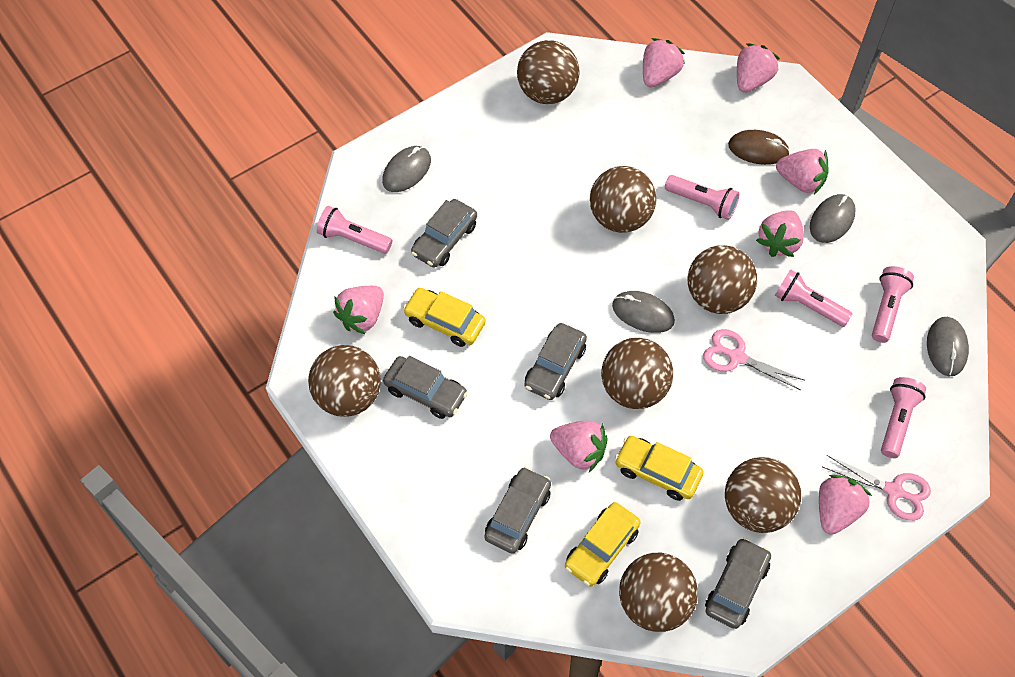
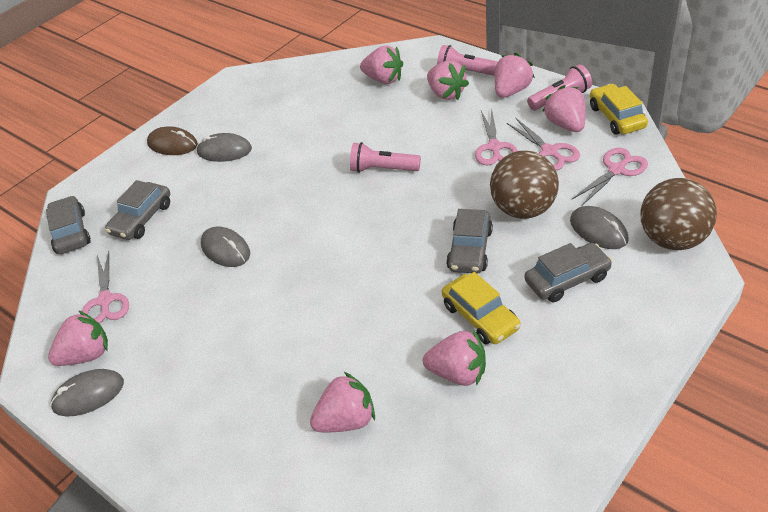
brown ball: 7 -> 2
grey car: 5 -> 4
pink flashlight: 5 -> 3
pink scissors: 2 -> 4
yellow car: 3 -> 2

